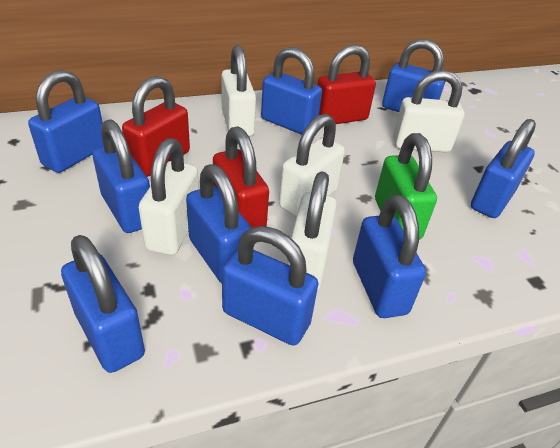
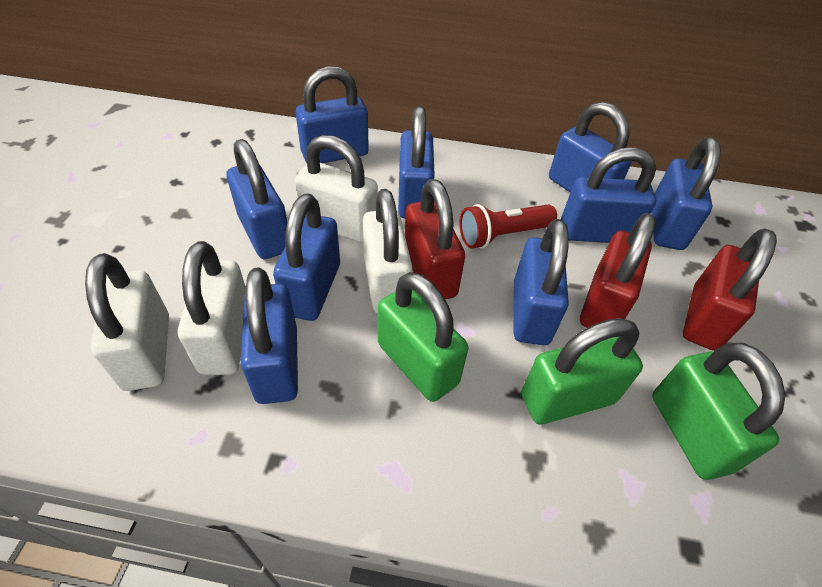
green padlock: 1 -> 3
red flashlight: 0 -> 1
white padlock: 5 -> 4

